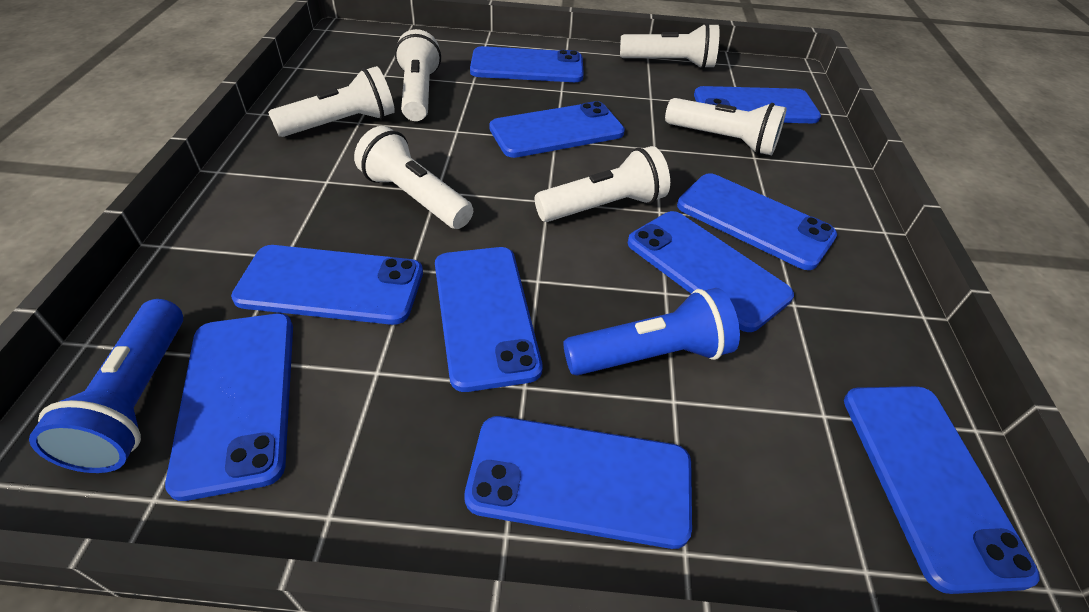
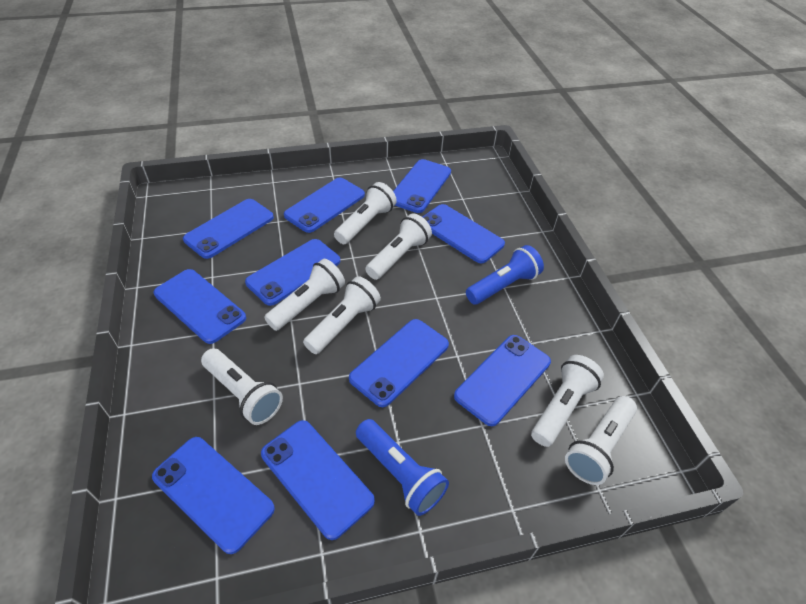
white flashlight: 6 -> 7

